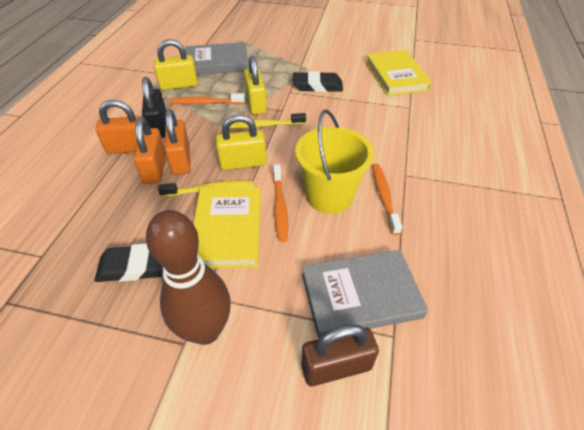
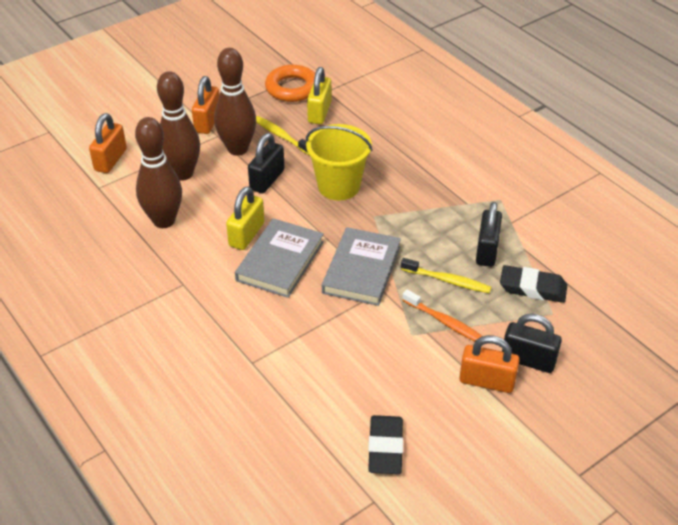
black padlock: 1 -> 3
brown bowling pin: 1 -> 3
brown padlock: 1 -> 0
orange ring: 0 -> 1
orange toothbrush: 3 -> 1
yellow book: 2 -> 0
yellow padlock: 3 -> 2

